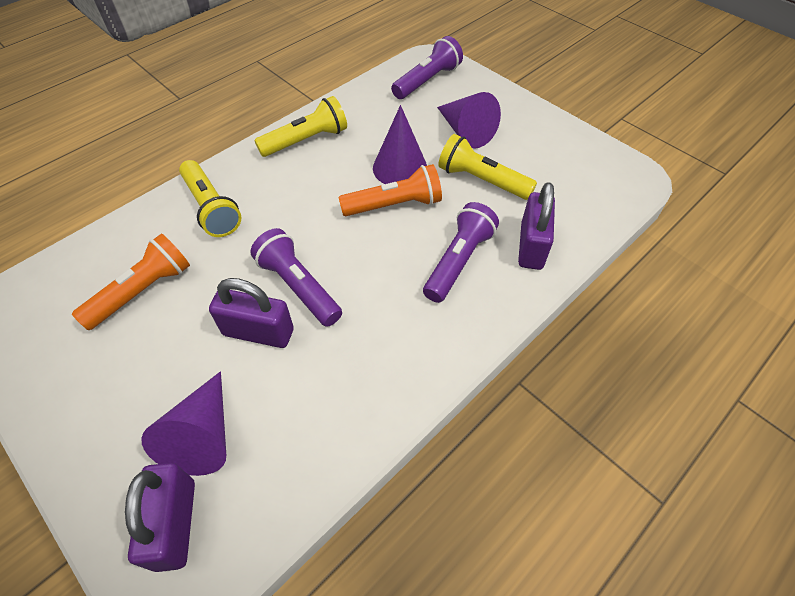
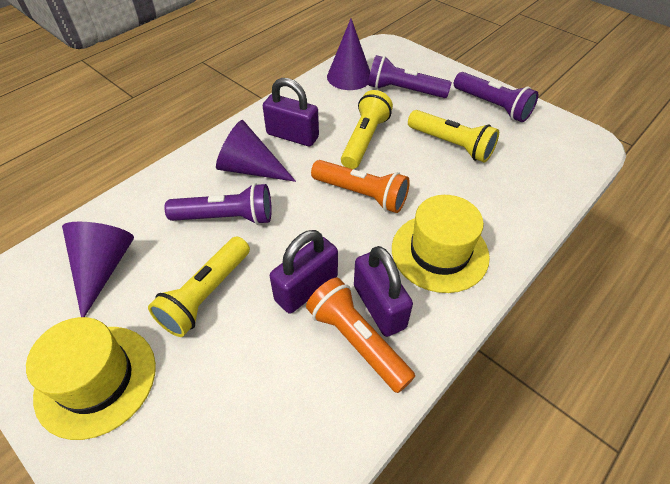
yellow hat: 0 -> 2

